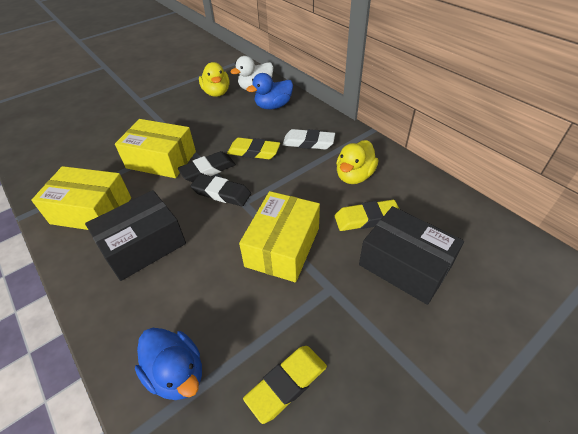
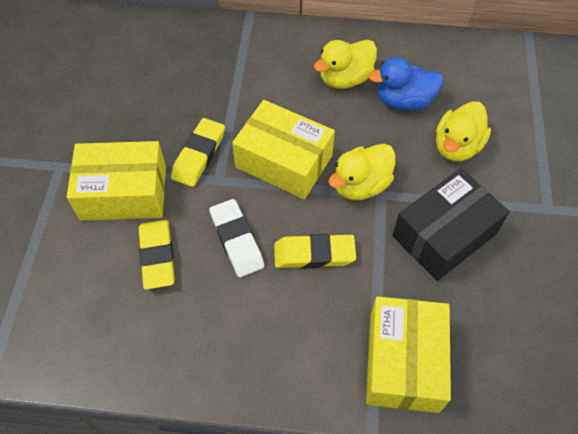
black box: 2 -> 1
black eraser: 2 -> 0
blue duck: 2 -> 1
white duck: 1 -> 0
yellow duck: 2 -> 3

